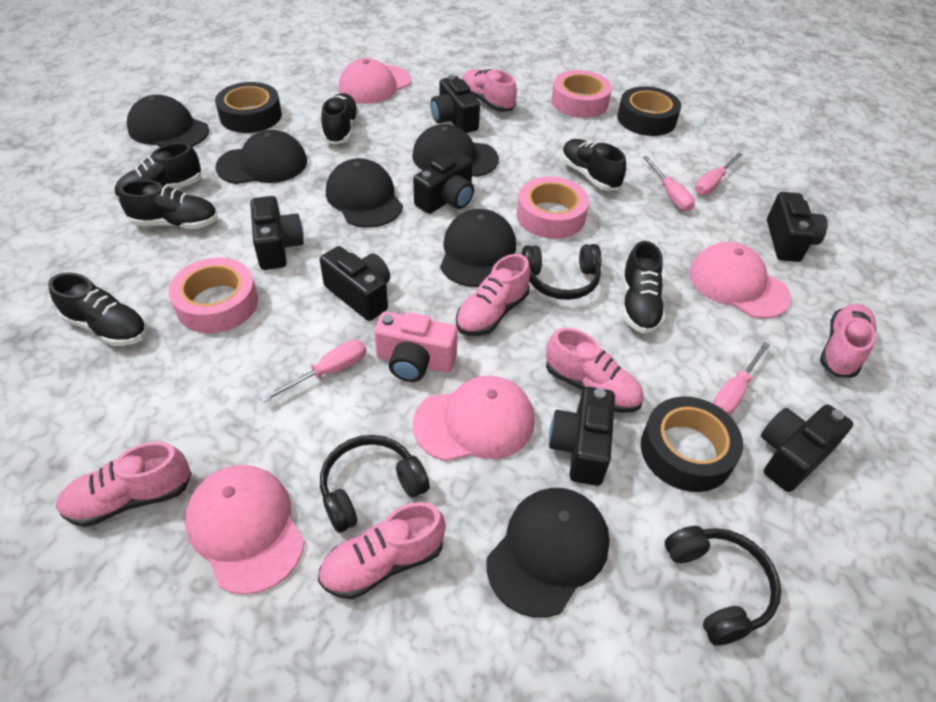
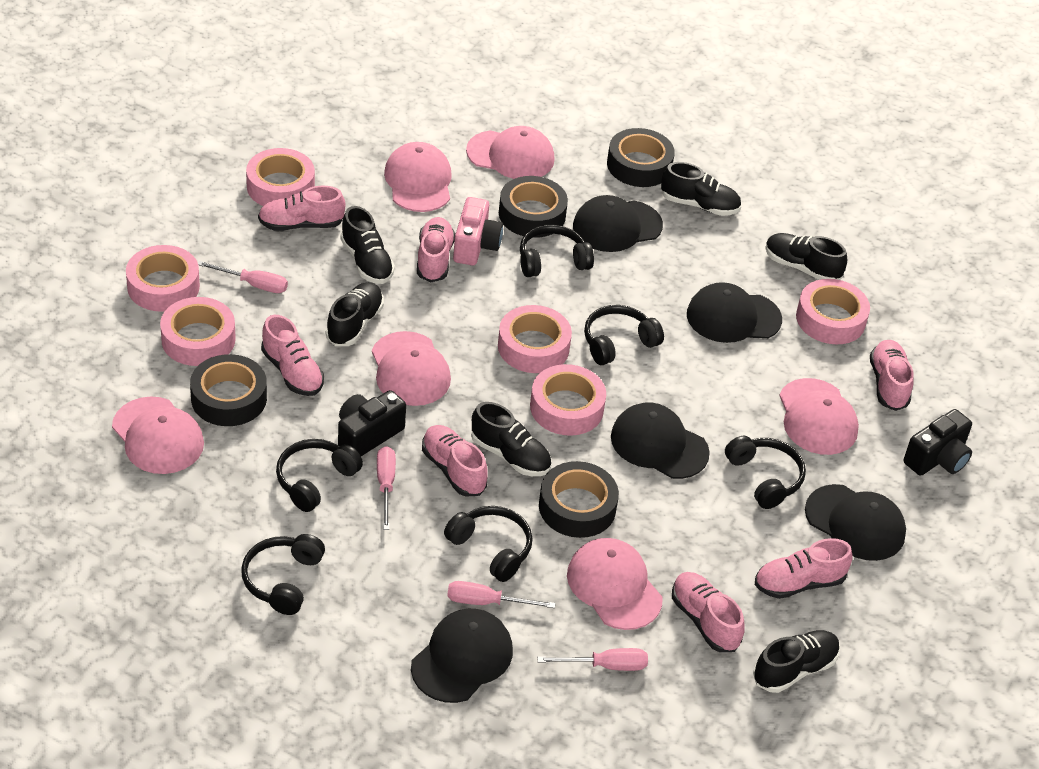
black camera: 7 -> 2
black cap: 6 -> 5
black headphones: 3 -> 6
black tape: 3 -> 4
pink cap: 4 -> 6
pink shoe: 6 -> 7
pink tape: 3 -> 6

